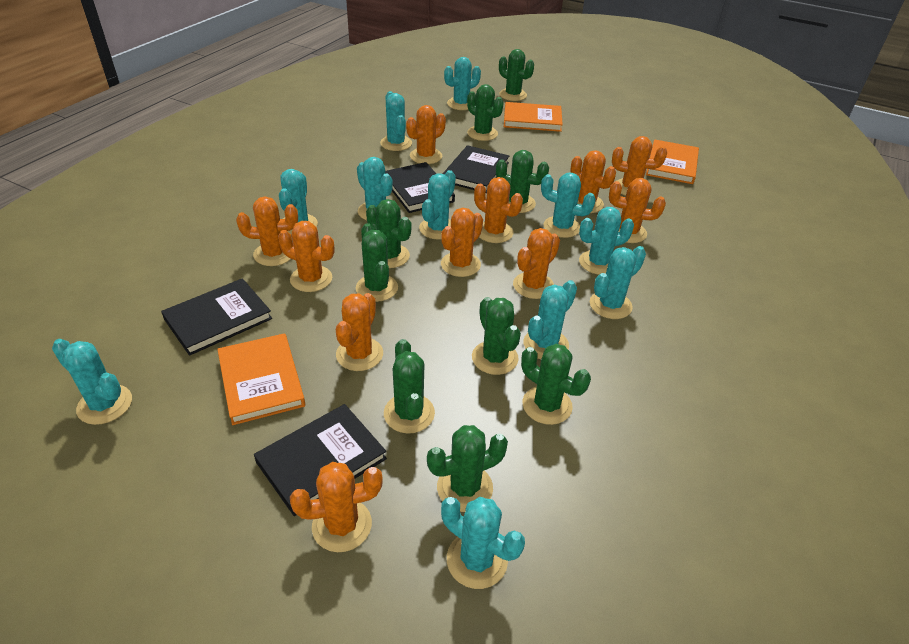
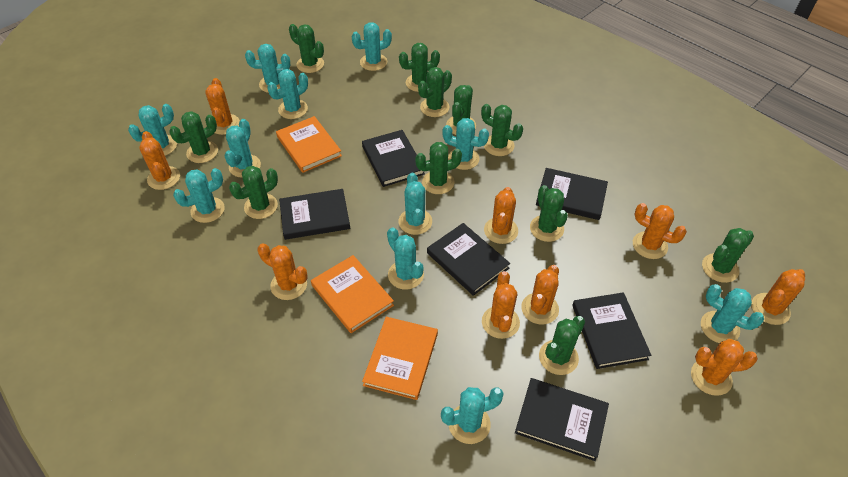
black book: 4 -> 6
green cactus: 9 -> 11
orange cactus: 11 -> 9

